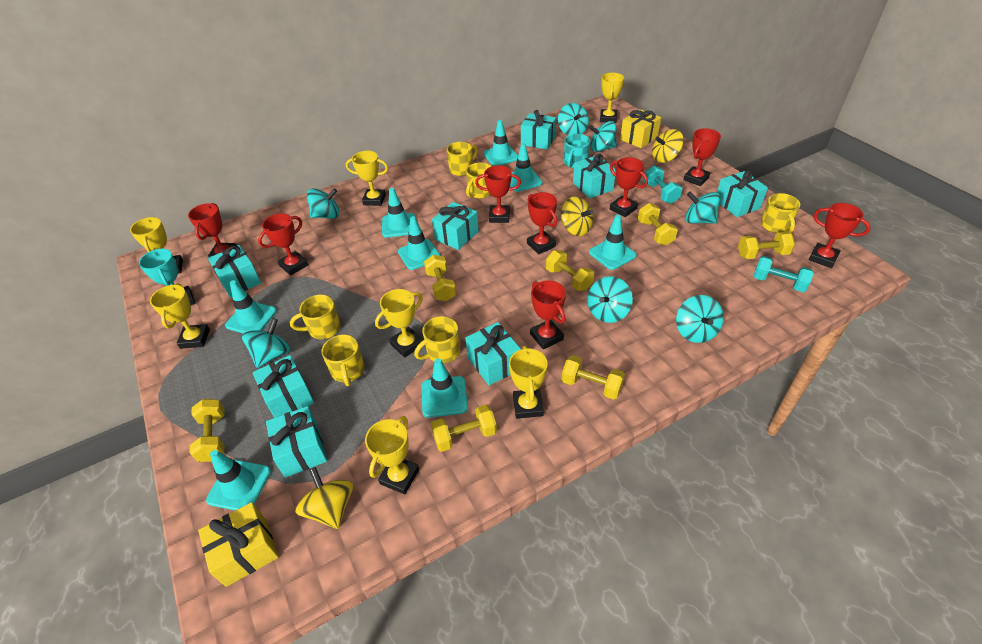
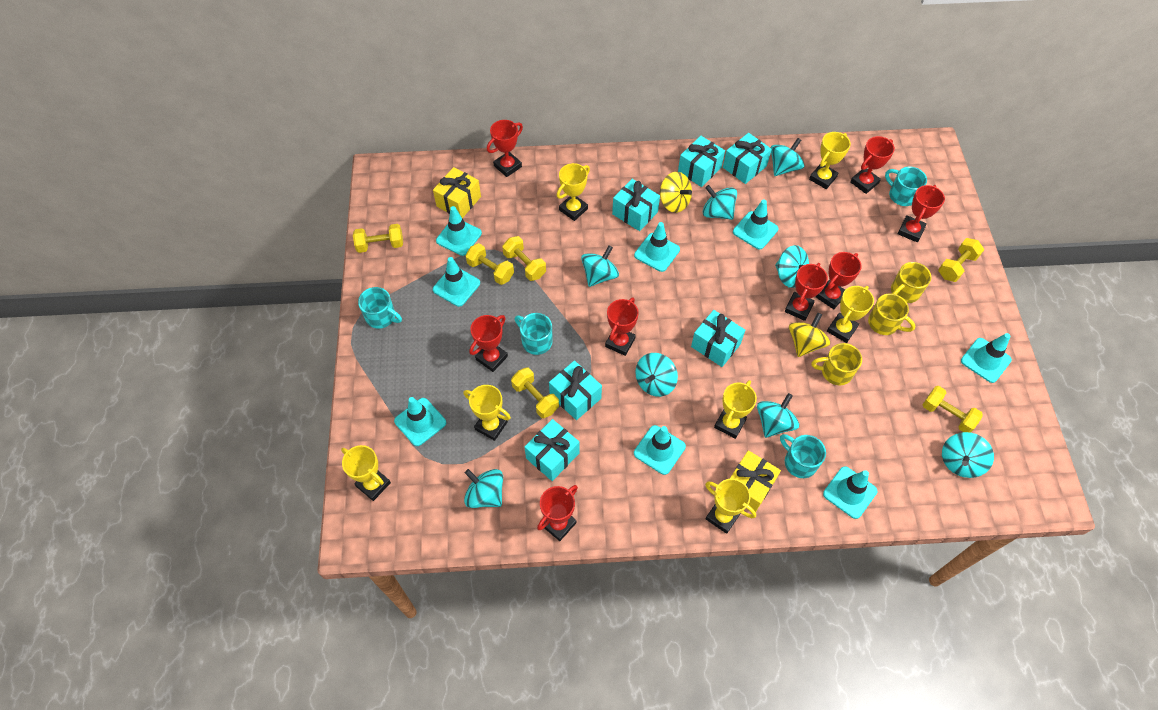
turquoise dumbbell: 2 -> 0
turquoise gift: 8 -> 6
turquoise mug: 1 -> 4
turquoise spinning top: 7 -> 8
turquoise trophy: 1 -> 0
yellow dumbbell: 7 -> 6
yellow mug: 6 -> 3
yellow spinning top: 3 -> 2

